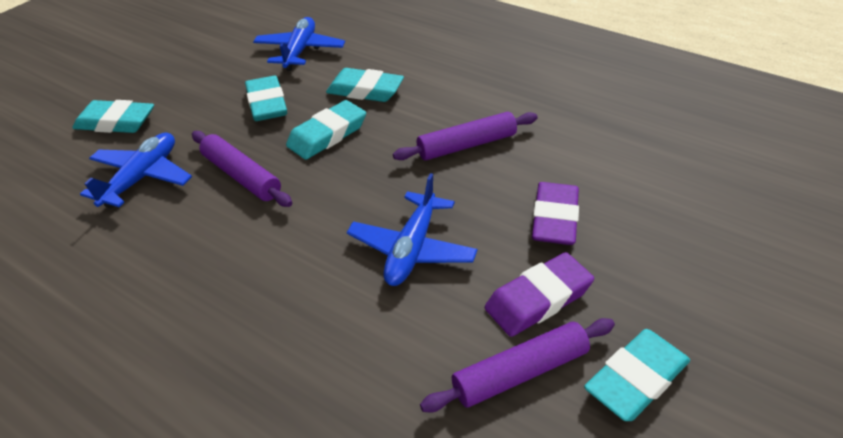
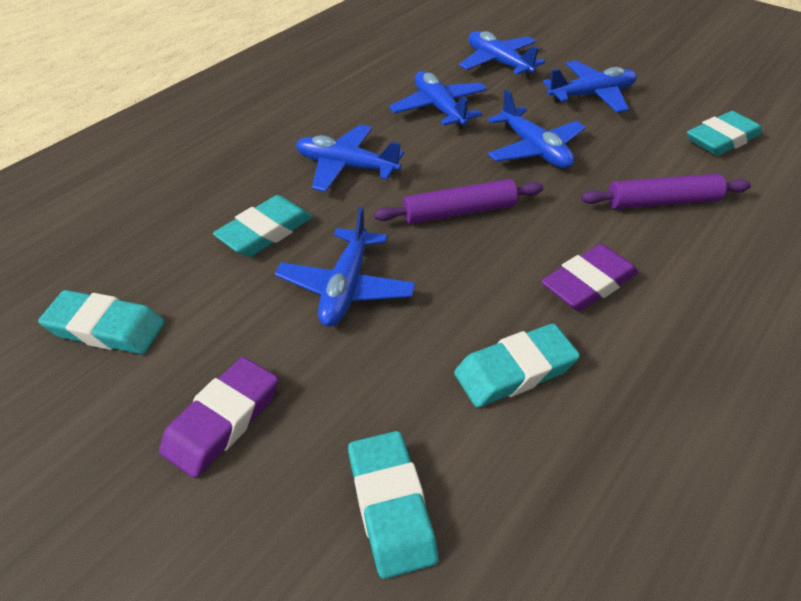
blue plane: 3 -> 6
purple rolling pin: 3 -> 2

